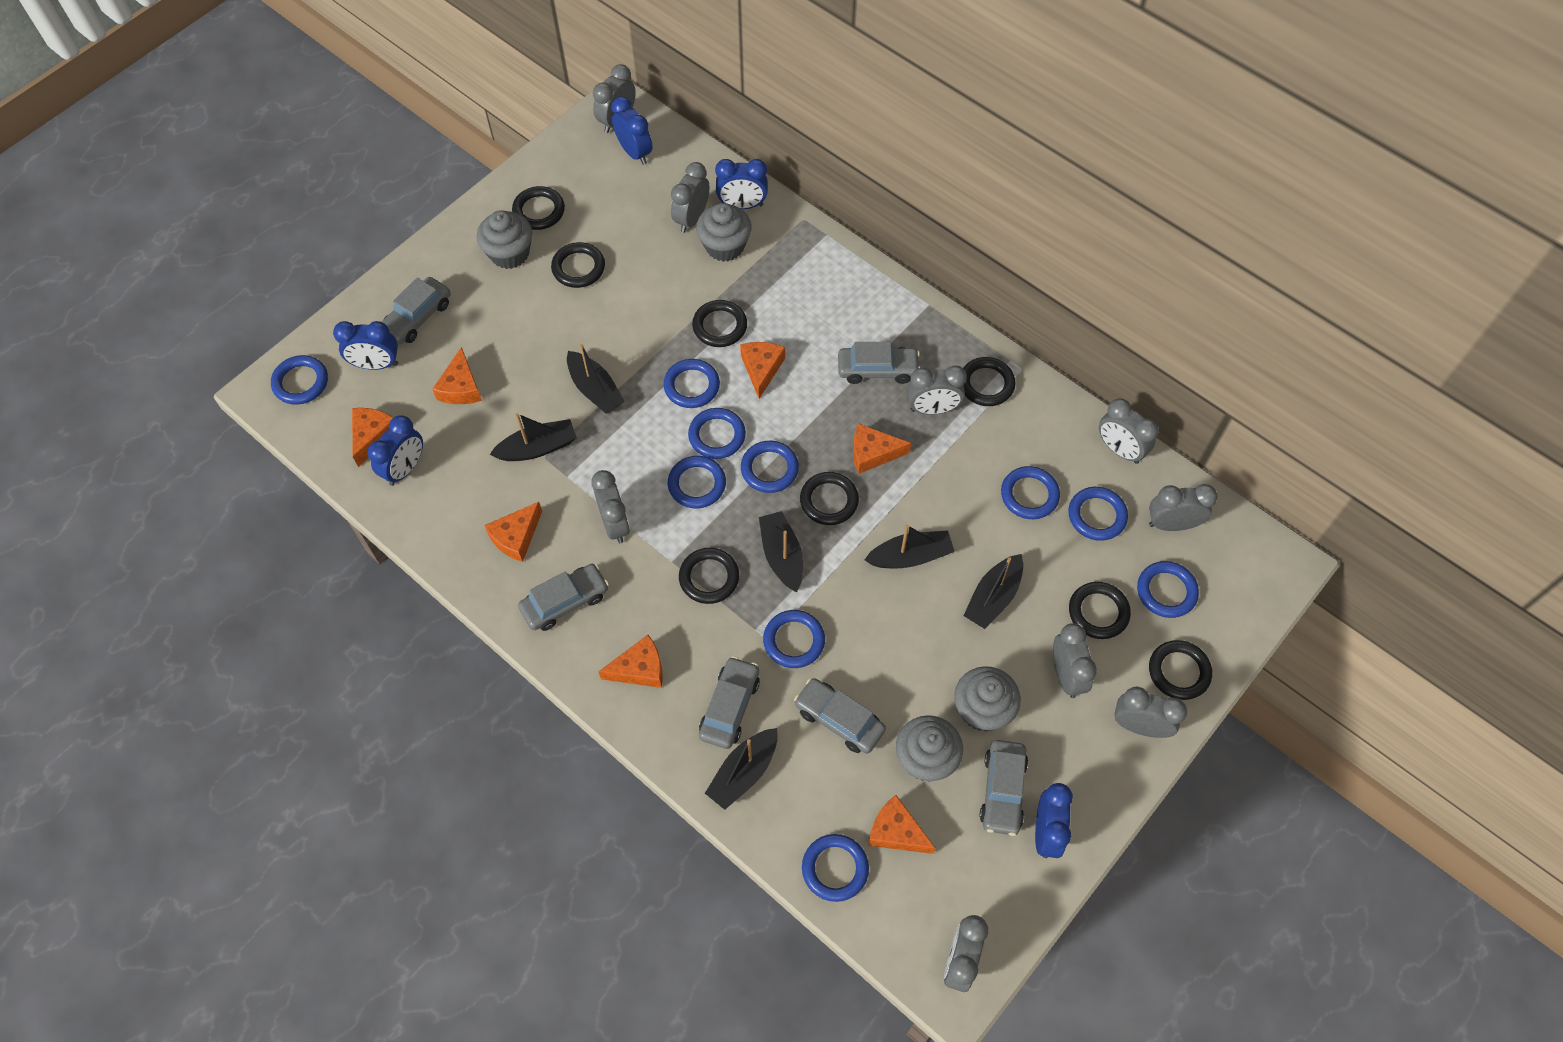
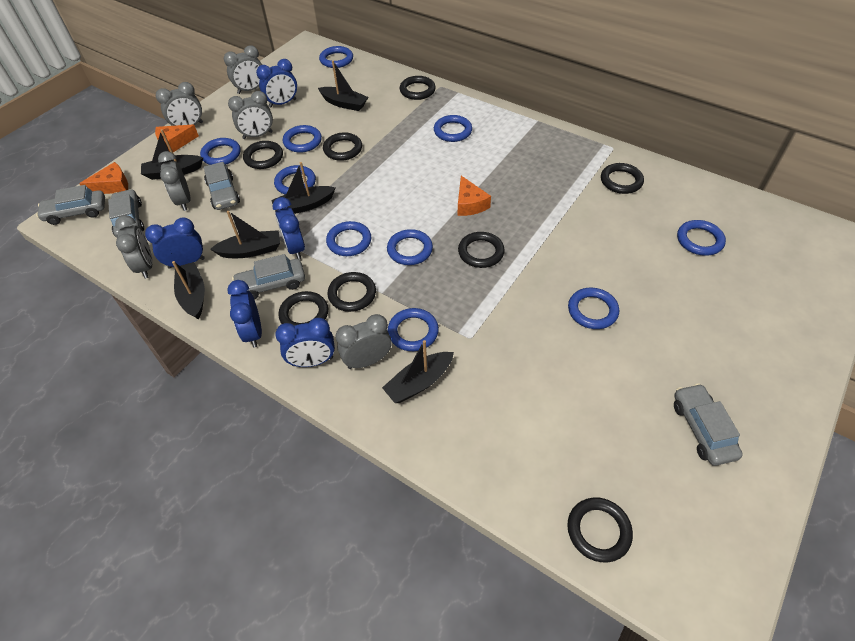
grey car: 6 -> 5
grey clock: 9 -> 6
grey cupcake: 4 -> 0
orange cheese: 7 -> 3

